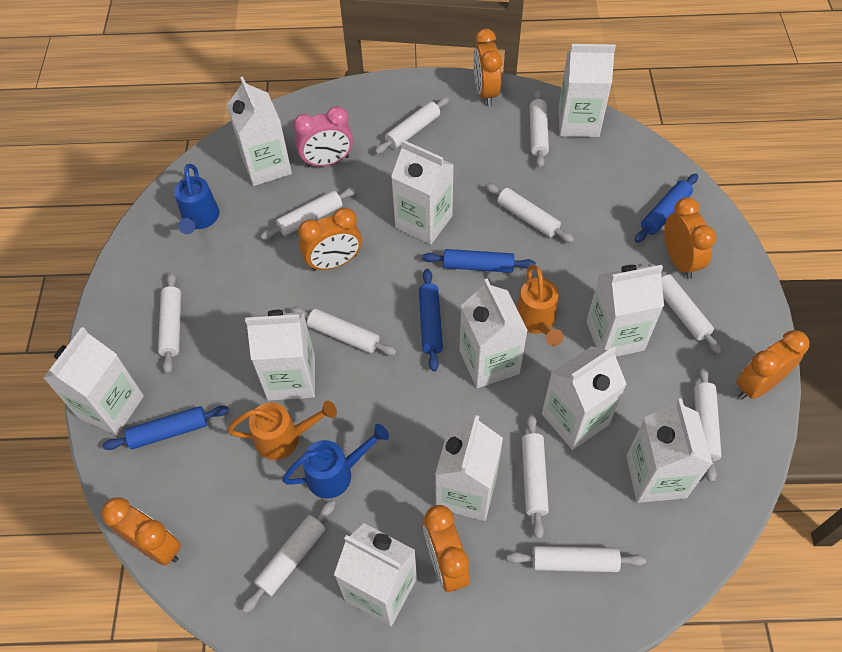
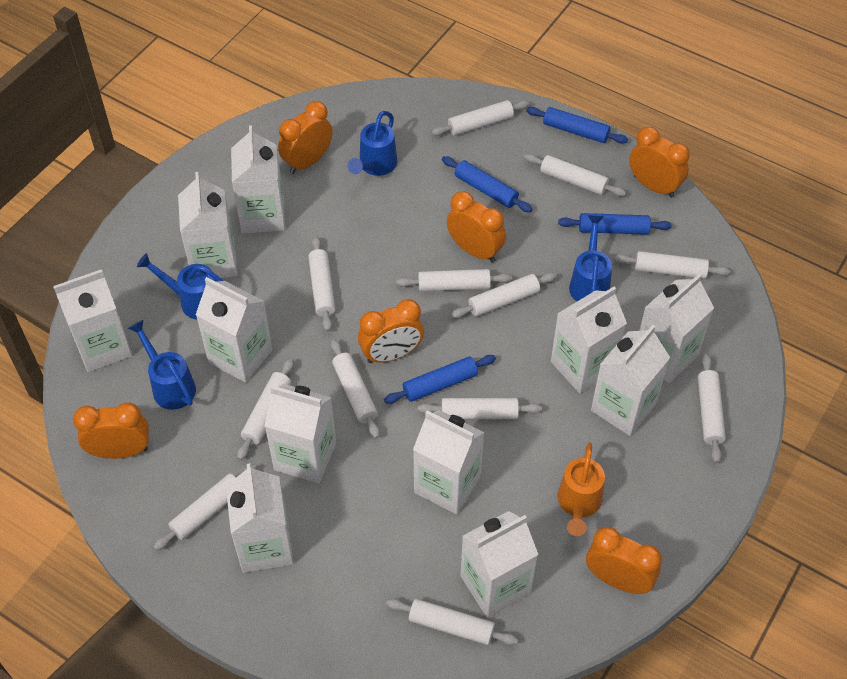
blue watering can: 2 -> 4
orange watering can: 2 -> 1
pink clock: 1 -> 0
white rolling pin: 11 -> 12

